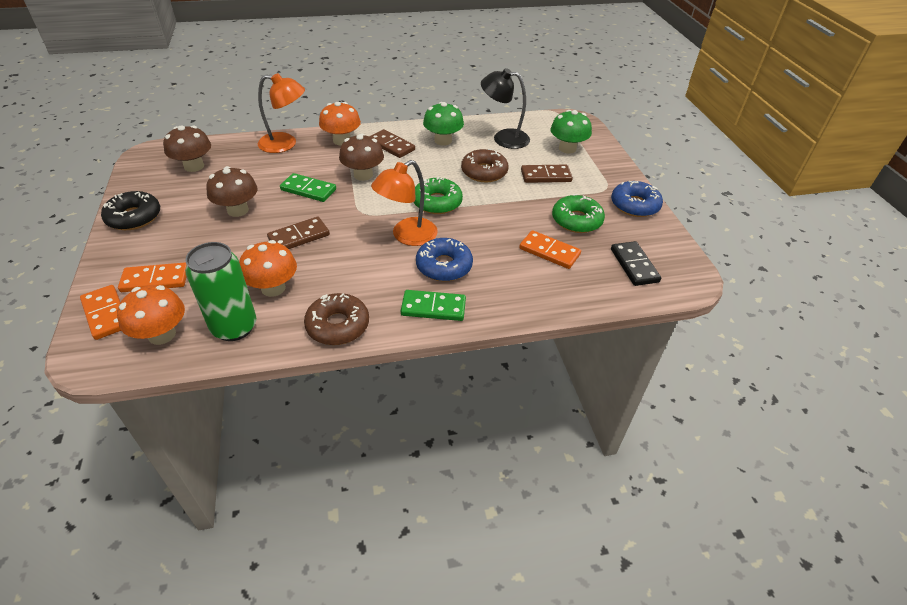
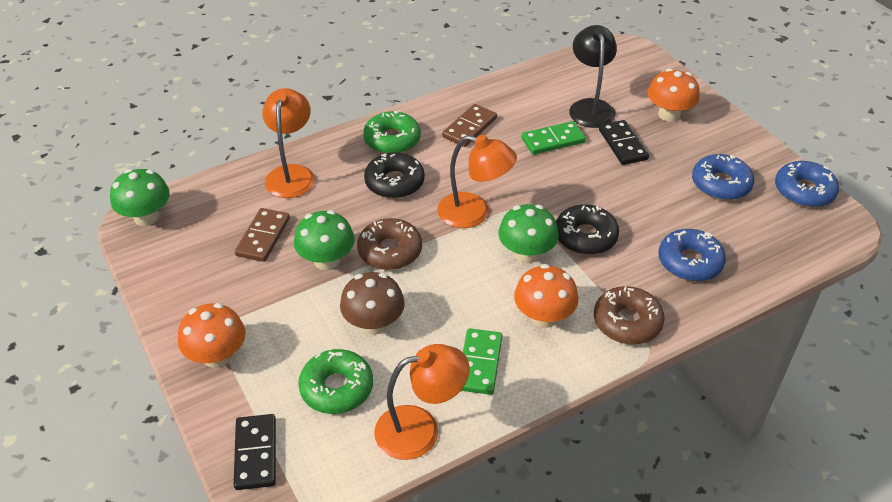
black domino: 1 -> 2
black donut: 1 -> 2
blue donut: 2 -> 3
brown domino: 3 -> 2
brown mushroom: 3 -> 1
green can: 1 -> 0
green mushroom: 2 -> 3
orange domino: 3 -> 0
orange lamp: 2 -> 3

